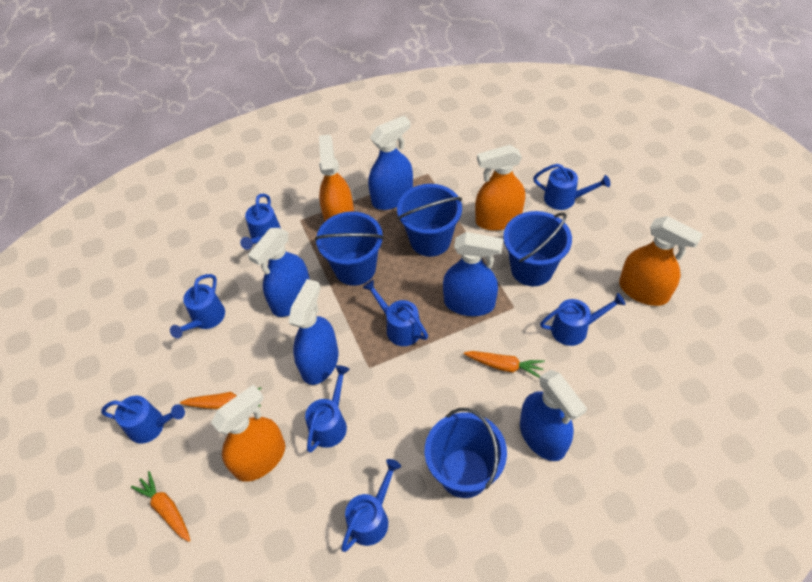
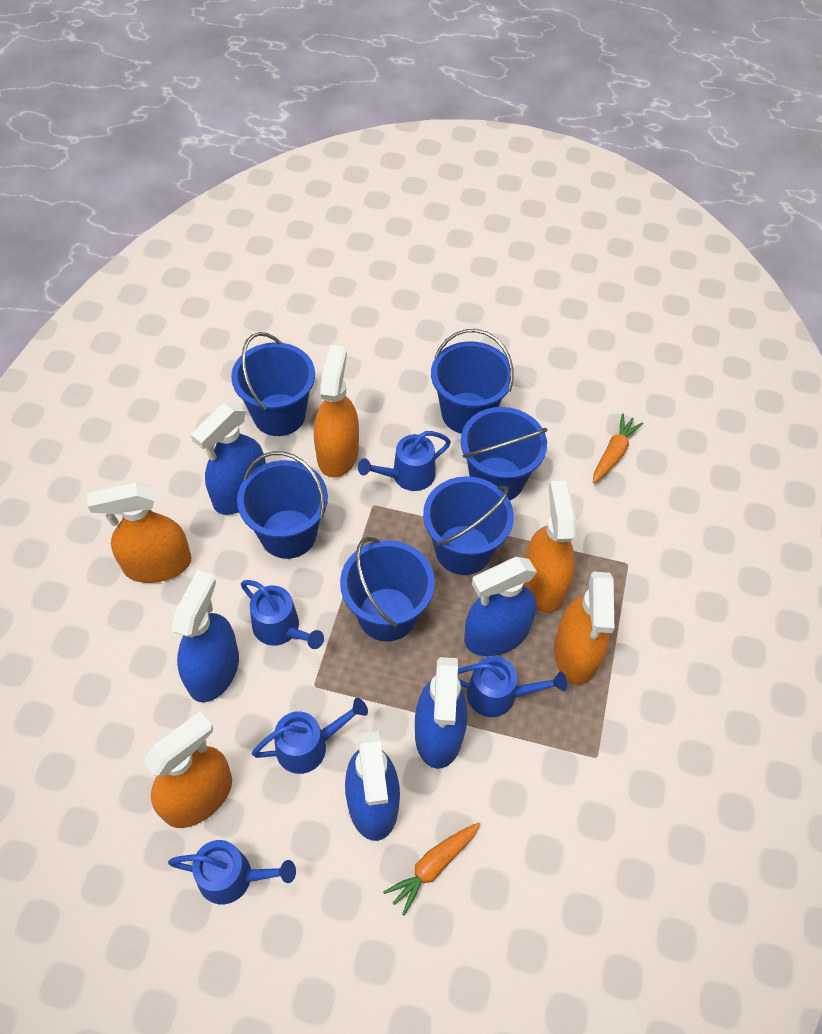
blue bucket: 4 -> 6
blue watering can: 8 -> 5
orange carrot: 3 -> 2
orange spray bottle: 4 -> 5

